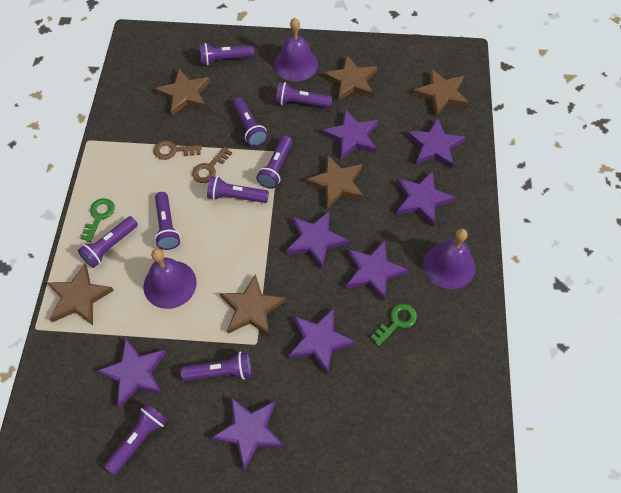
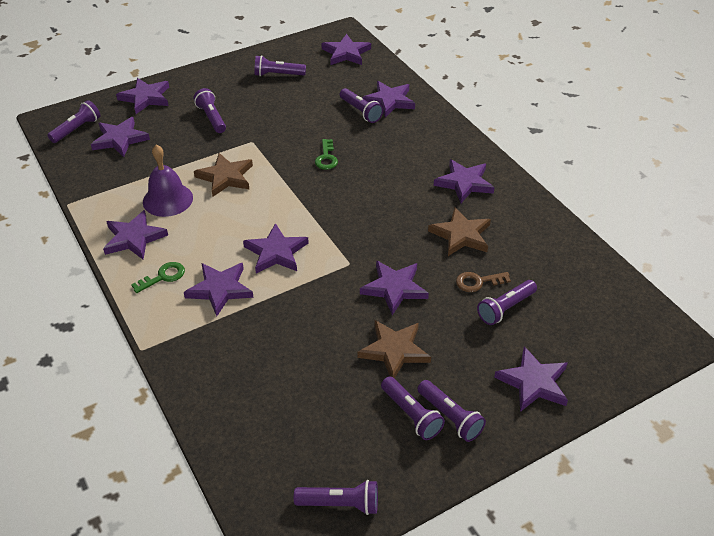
brown key: 2 -> 1
brown star: 6 -> 3
purple bell: 3 -> 1
purple flashlight: 9 -> 8
purple star: 8 -> 10

